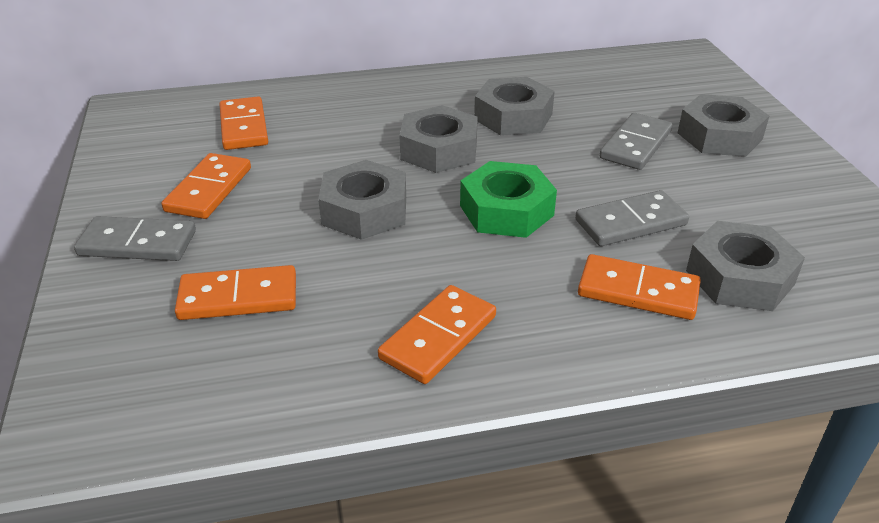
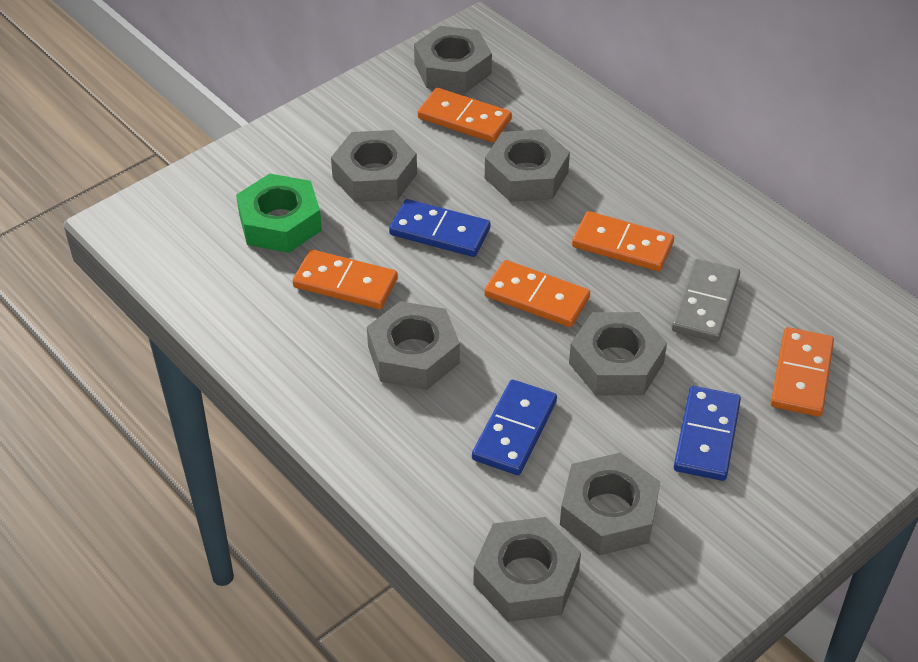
blue domino: 0 -> 3
grey domino: 3 -> 1
grey nut: 5 -> 7

